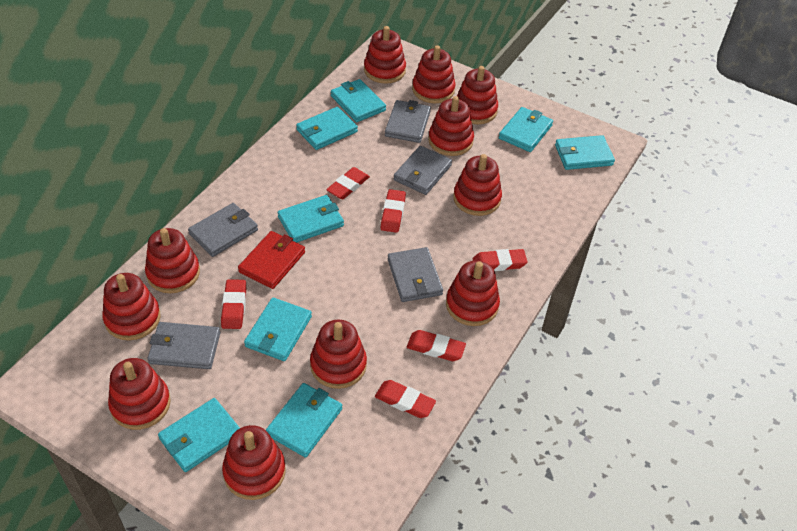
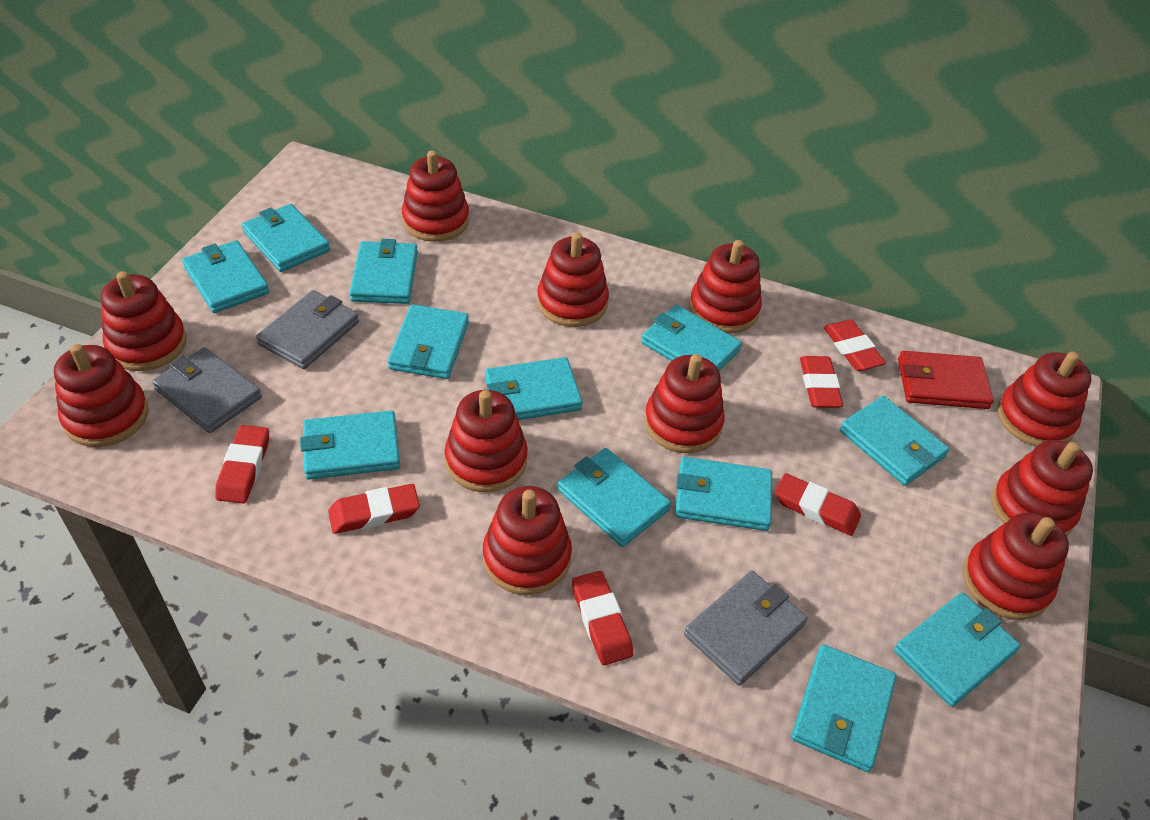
grey wallet: 5 -> 3
turquoise wallet: 8 -> 12

